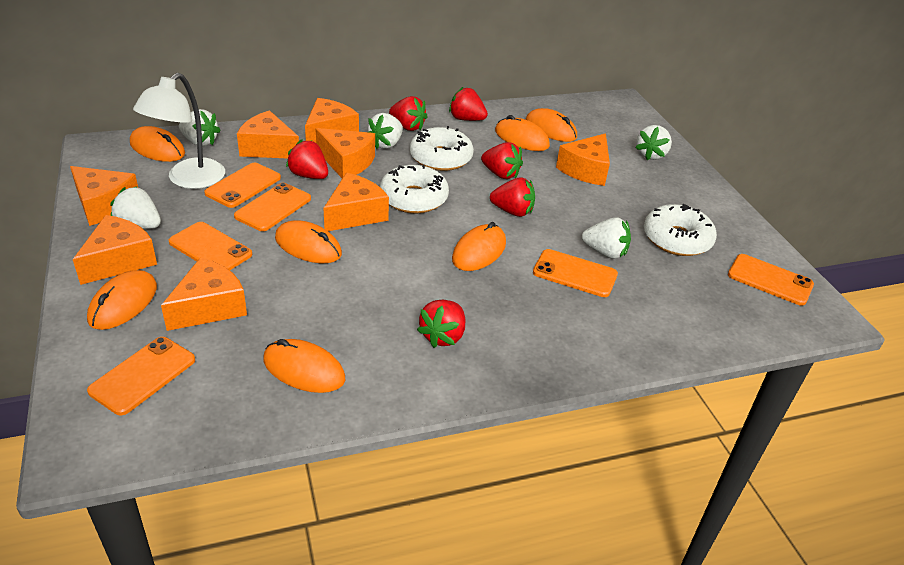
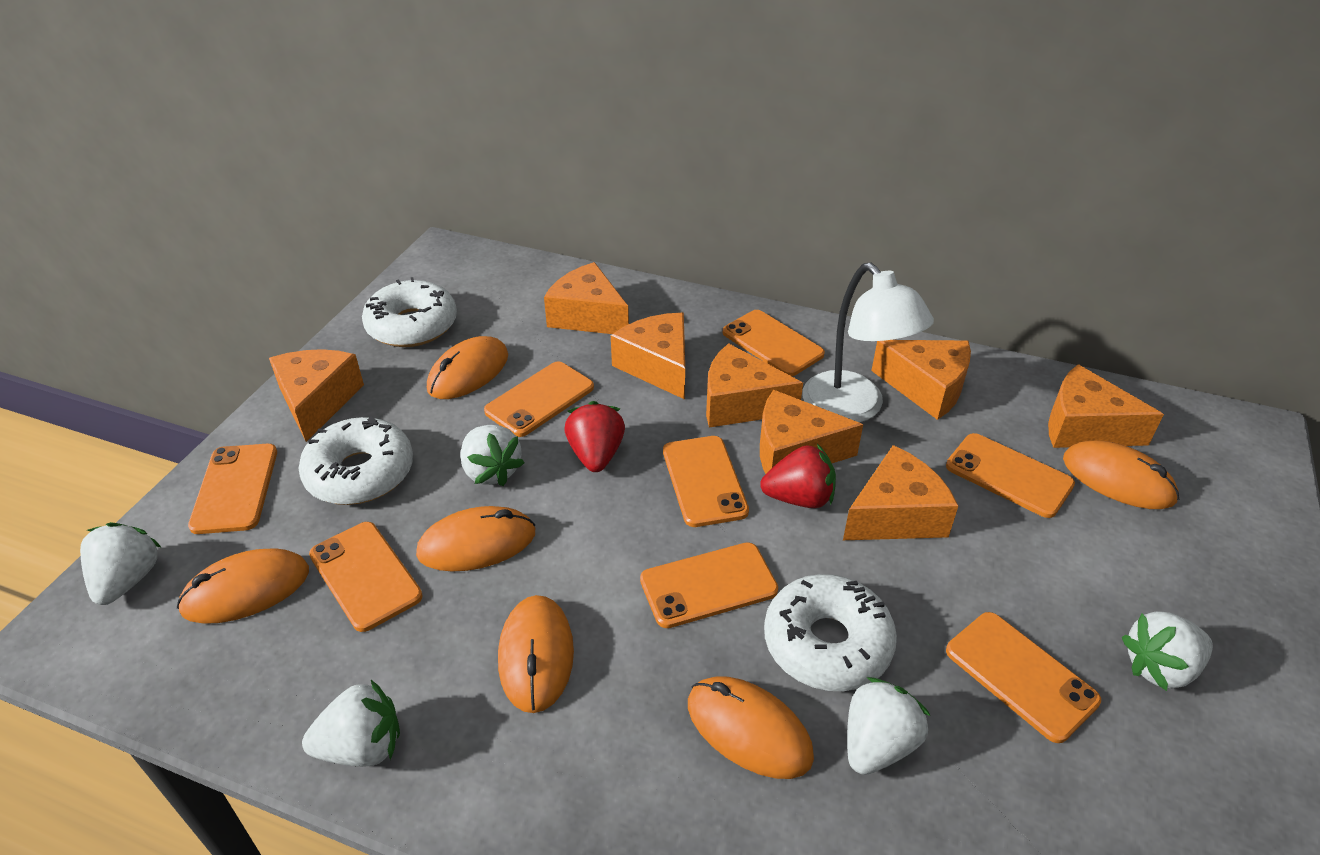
orange mouse: 7 -> 6
orange phone: 6 -> 8
red strawberry: 6 -> 2

